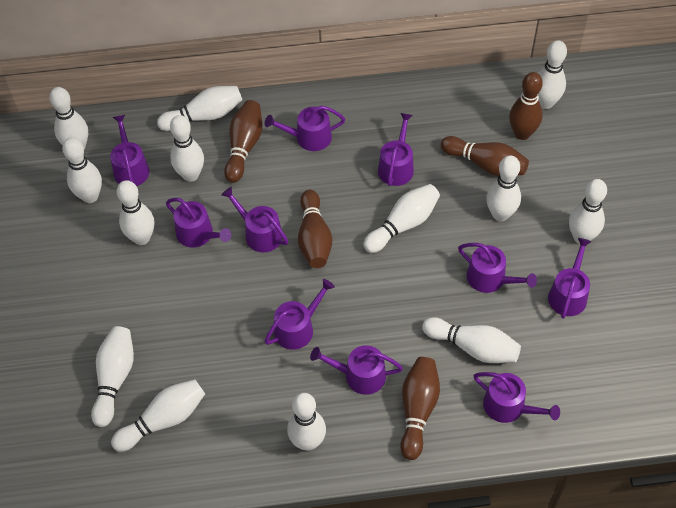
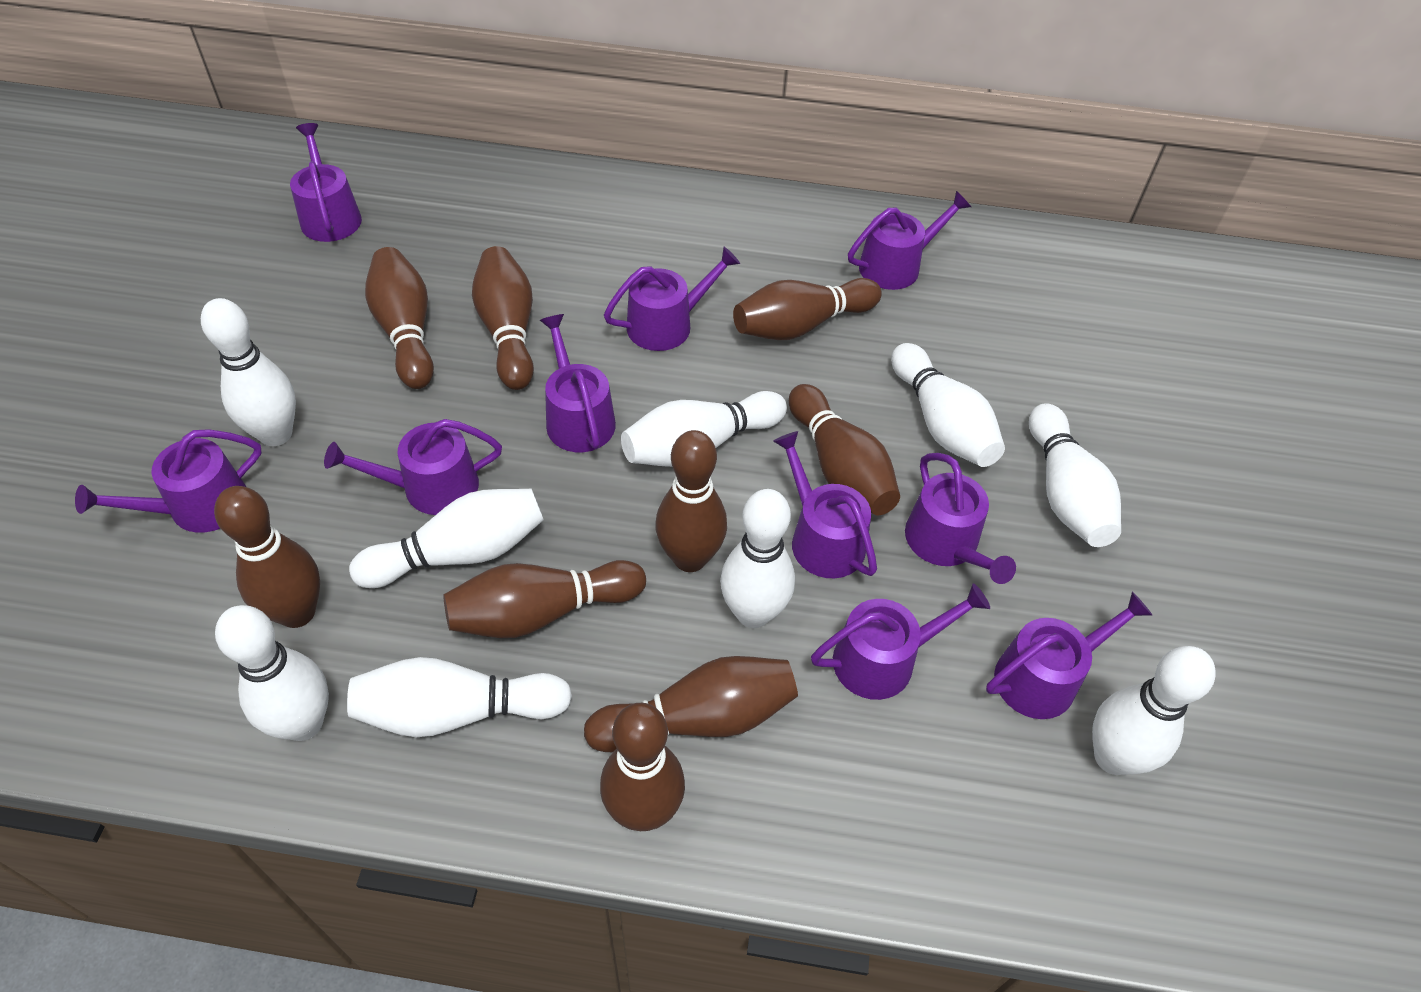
brown bowling pin: 5 -> 9
white bowling pin: 13 -> 9

